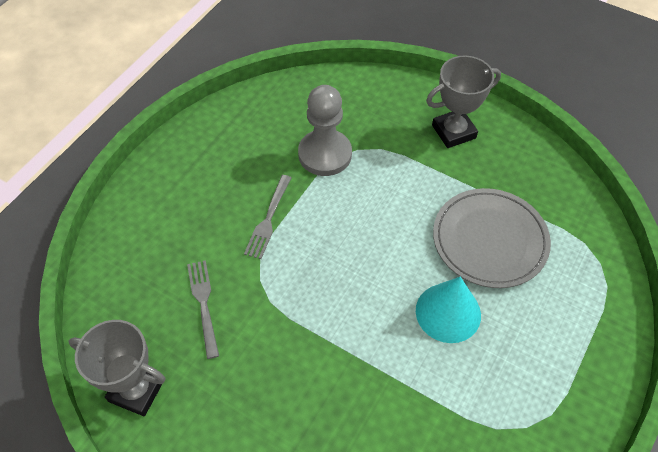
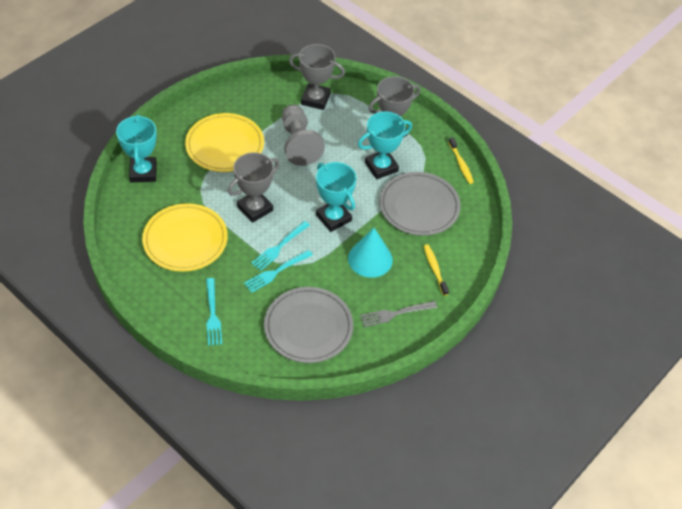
grey fork: 2 -> 1
grey plate: 1 -> 2
grey trophy: 2 -> 3
turquoise fork: 0 -> 3
turquoise trophy: 0 -> 3
yellow plate: 0 -> 2
yellow toothbrush: 0 -> 2

